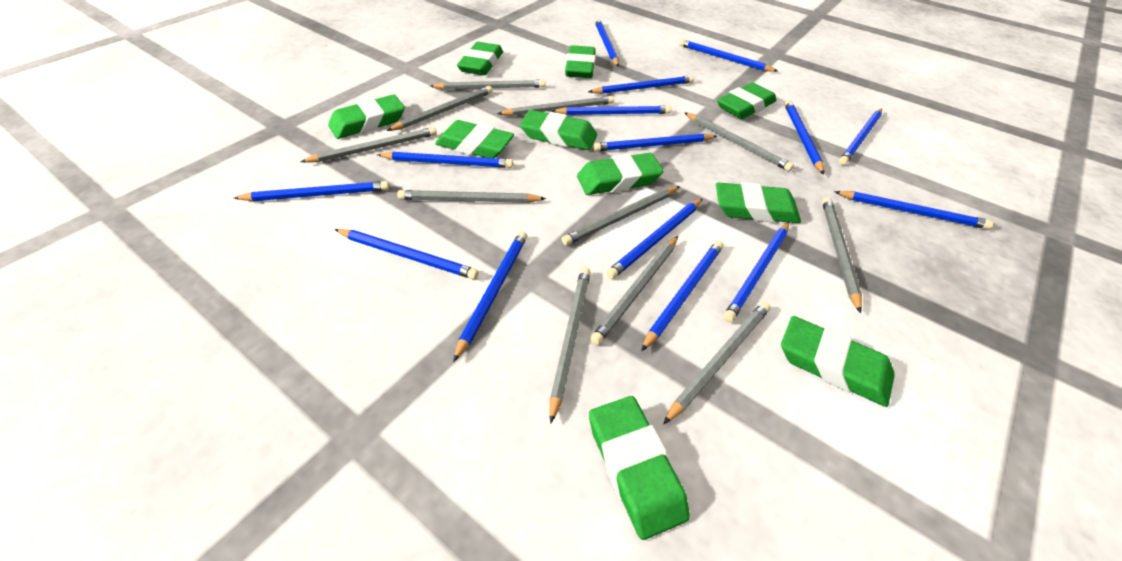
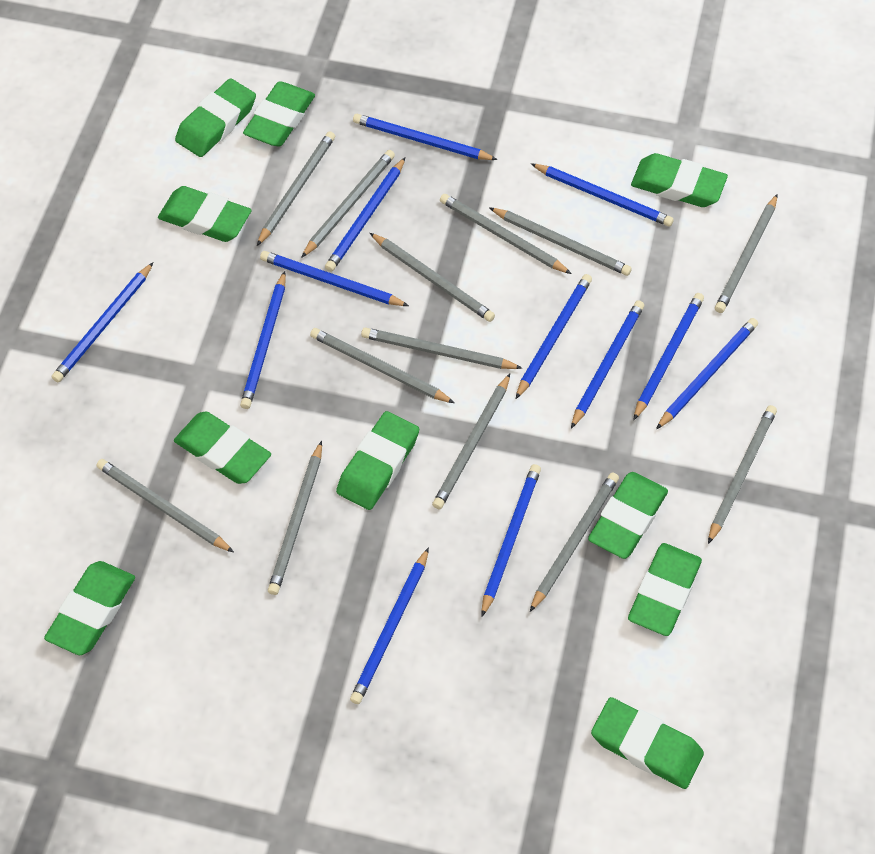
blue pencil: 15 -> 12
grey pencil: 11 -> 13

